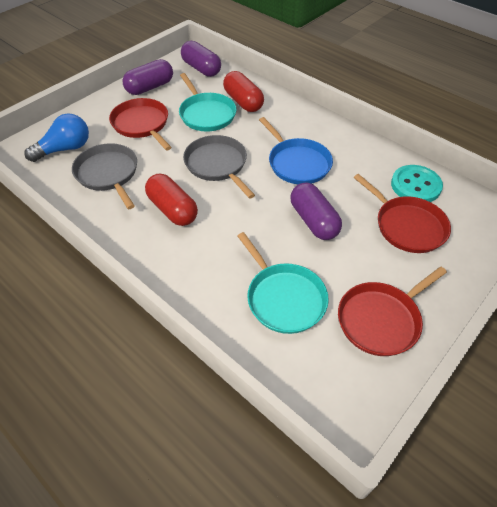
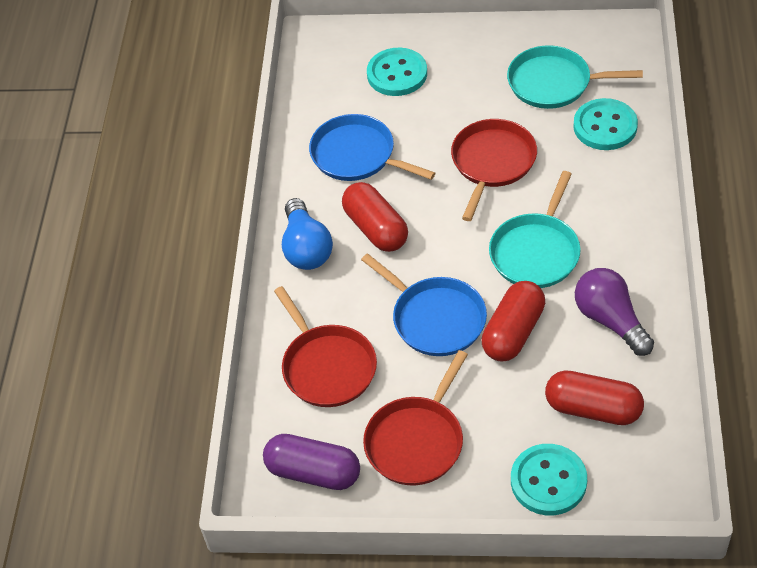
blue pan: 1 -> 2
grey pan: 2 -> 0
purple capsule: 3 -> 1
purple light bulb: 0 -> 1
red capsule: 2 -> 3
turquoise button: 1 -> 3

